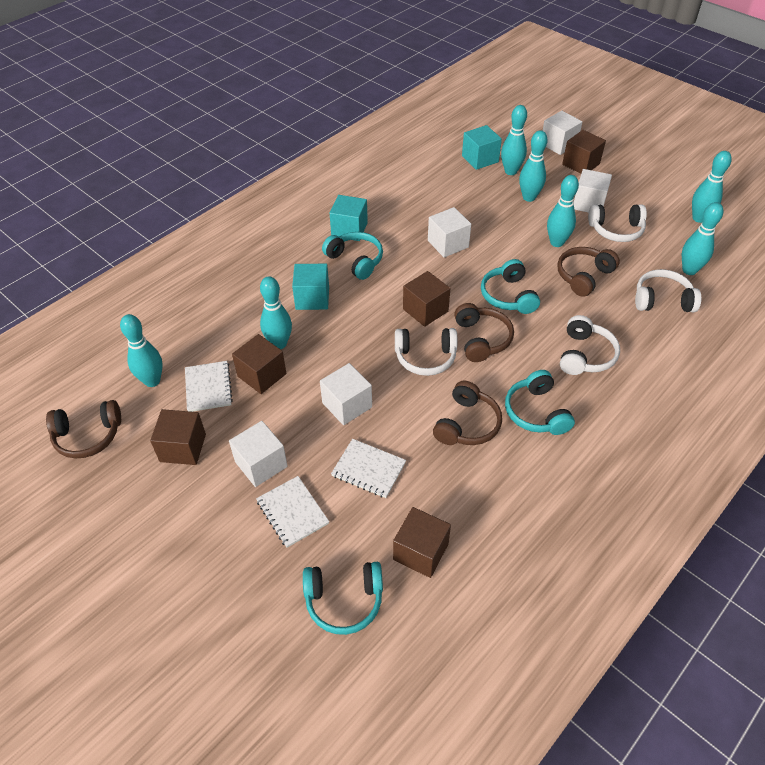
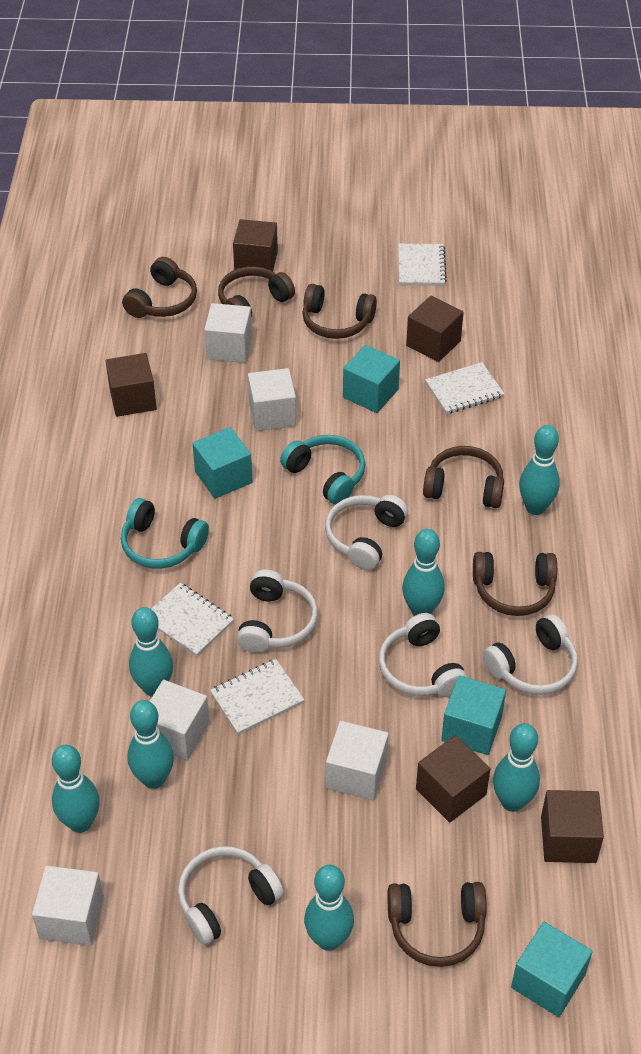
brown headphones: 4 -> 6
turquoise cube: 3 -> 4
turquoise headphones: 4 -> 2
white headphones: 4 -> 5
white notebook: 3 -> 4

